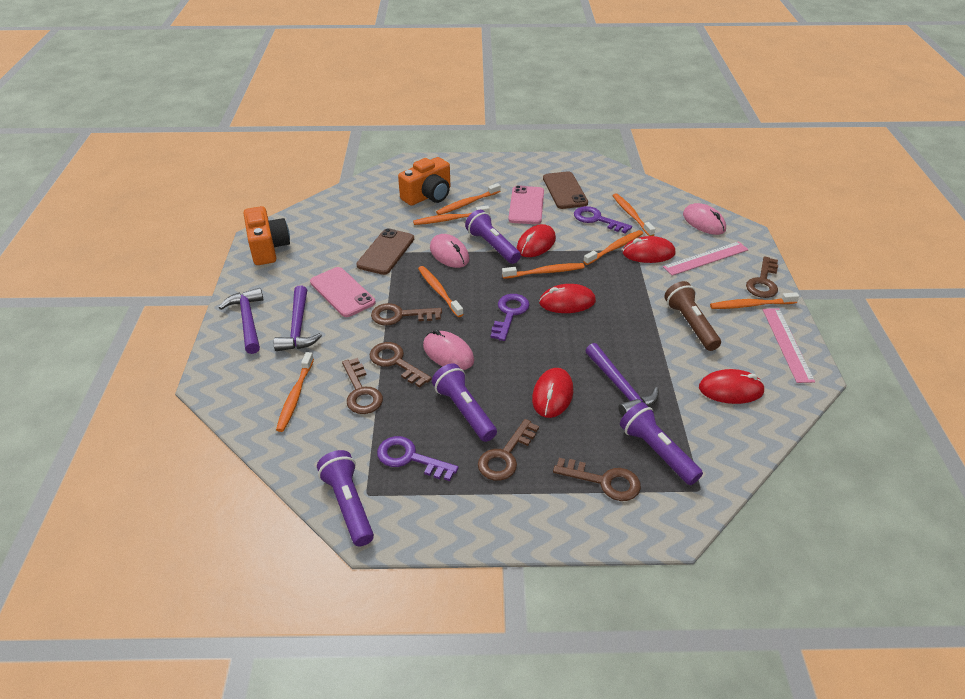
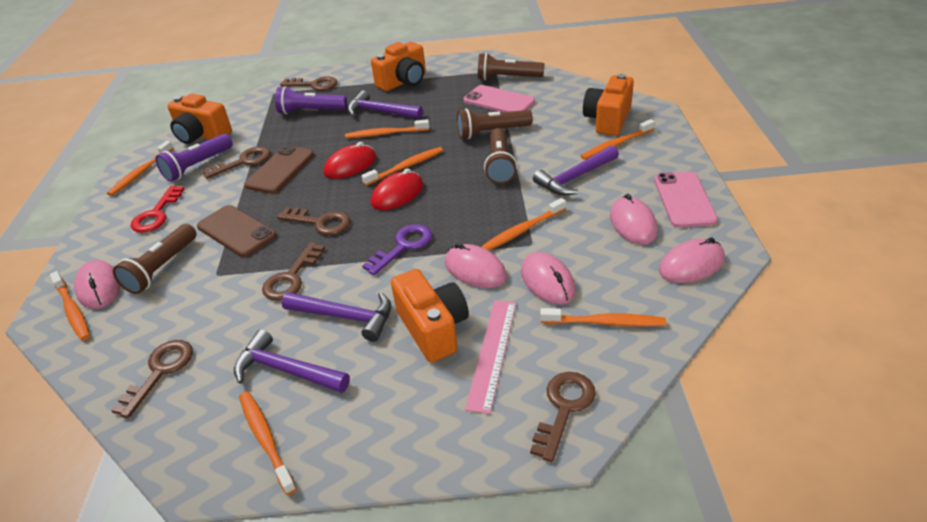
brown flashlight: 1 -> 4
orange camera: 2 -> 4
pink mouse: 3 -> 5
pink ruler: 2 -> 1
purple flashlight: 4 -> 2
purple hammer: 3 -> 4
purple key: 3 -> 1
red key: 0 -> 1
red mouse: 5 -> 2

